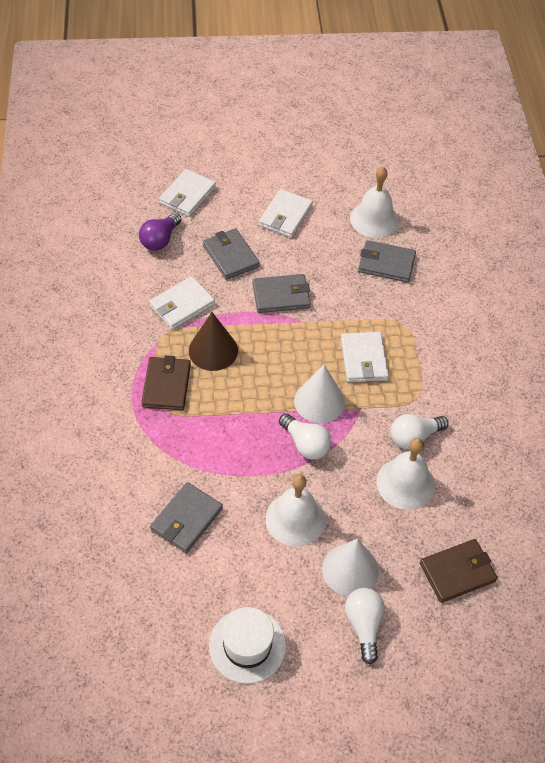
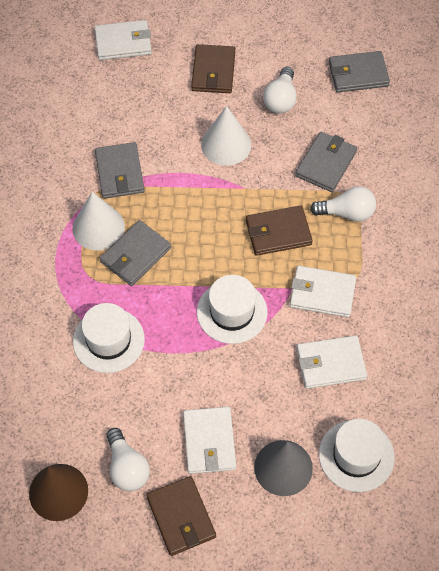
brown wallet: 2 -> 3
grey cone: 0 -> 1
purple light bulb: 1 -> 0
white bell: 3 -> 0
white hat: 1 -> 3

